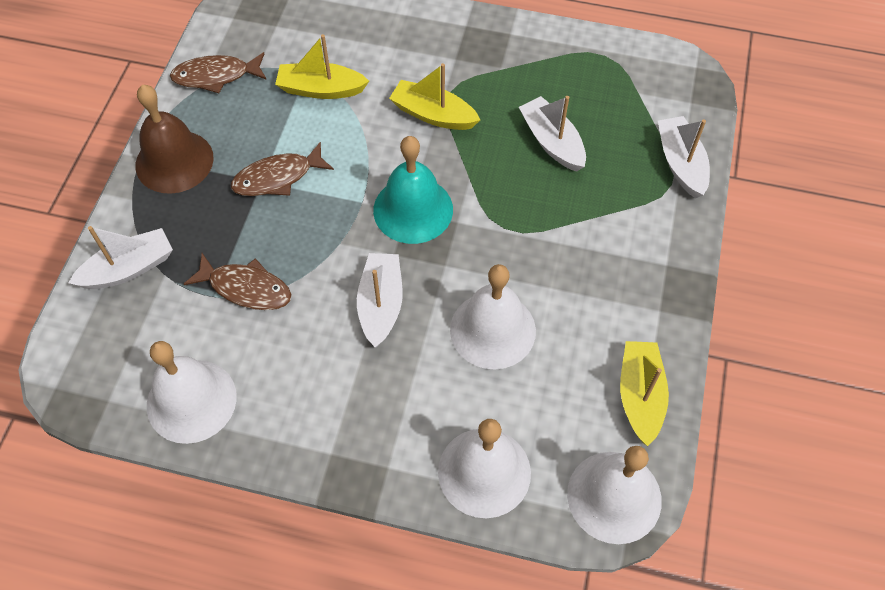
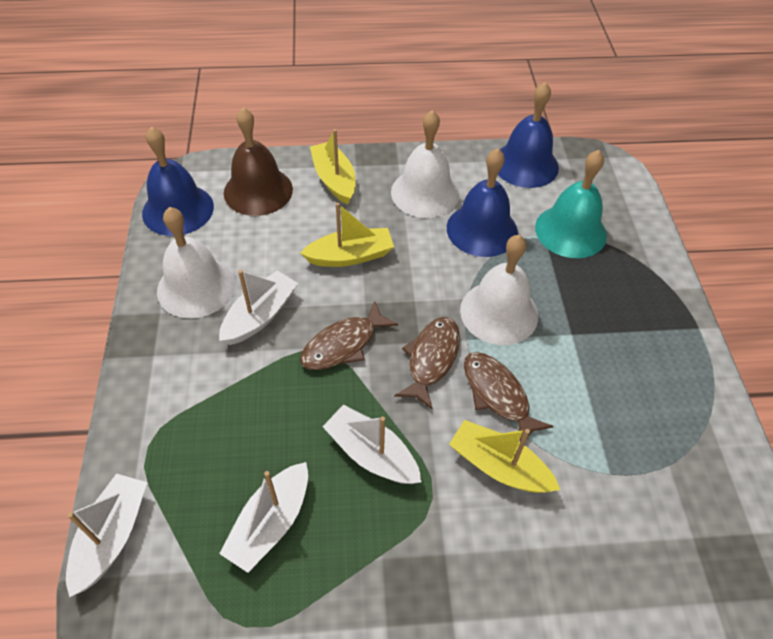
blue bell: 0 -> 3
white bell: 4 -> 3

